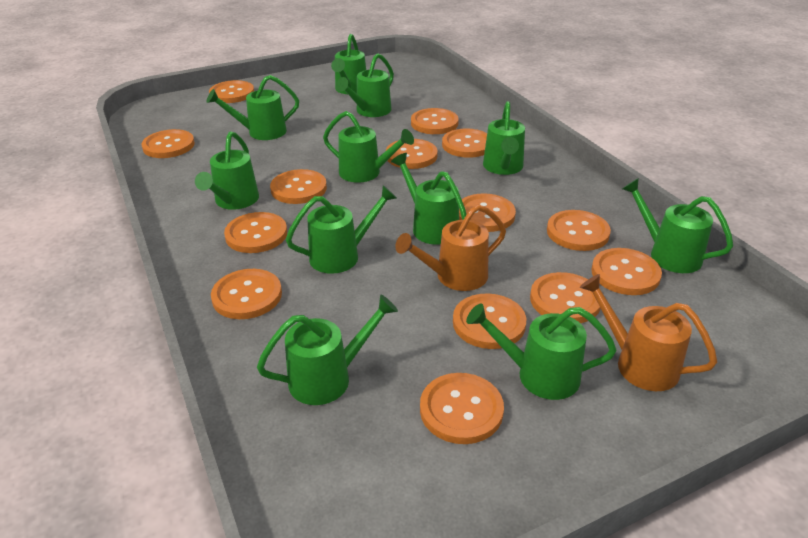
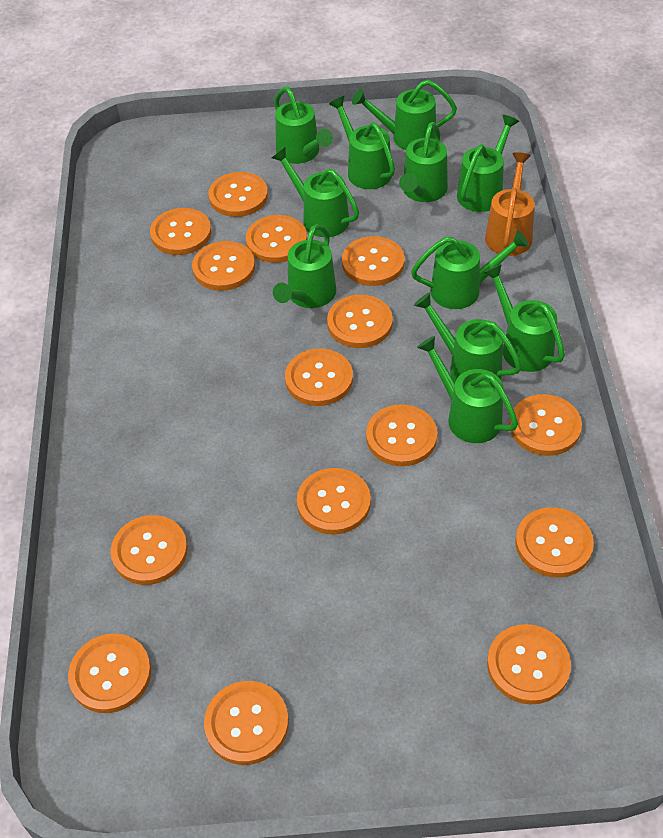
orange button: 14 -> 15
orange watering can: 2 -> 1

